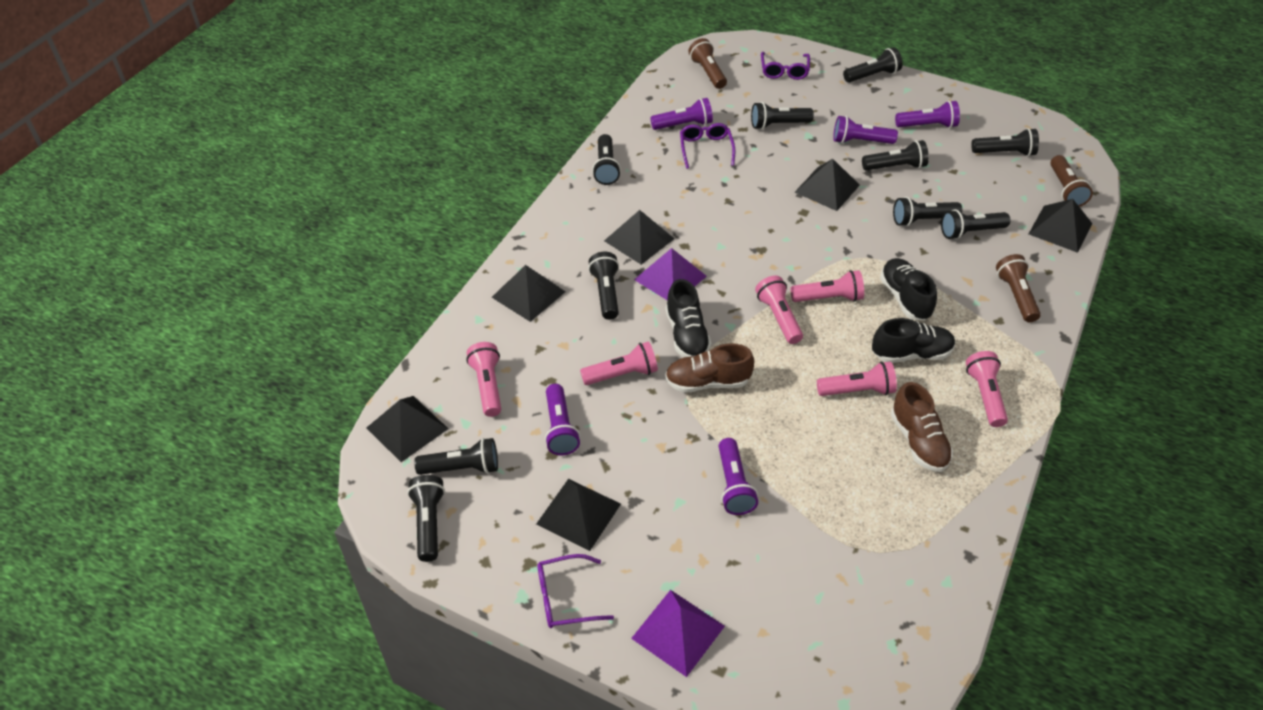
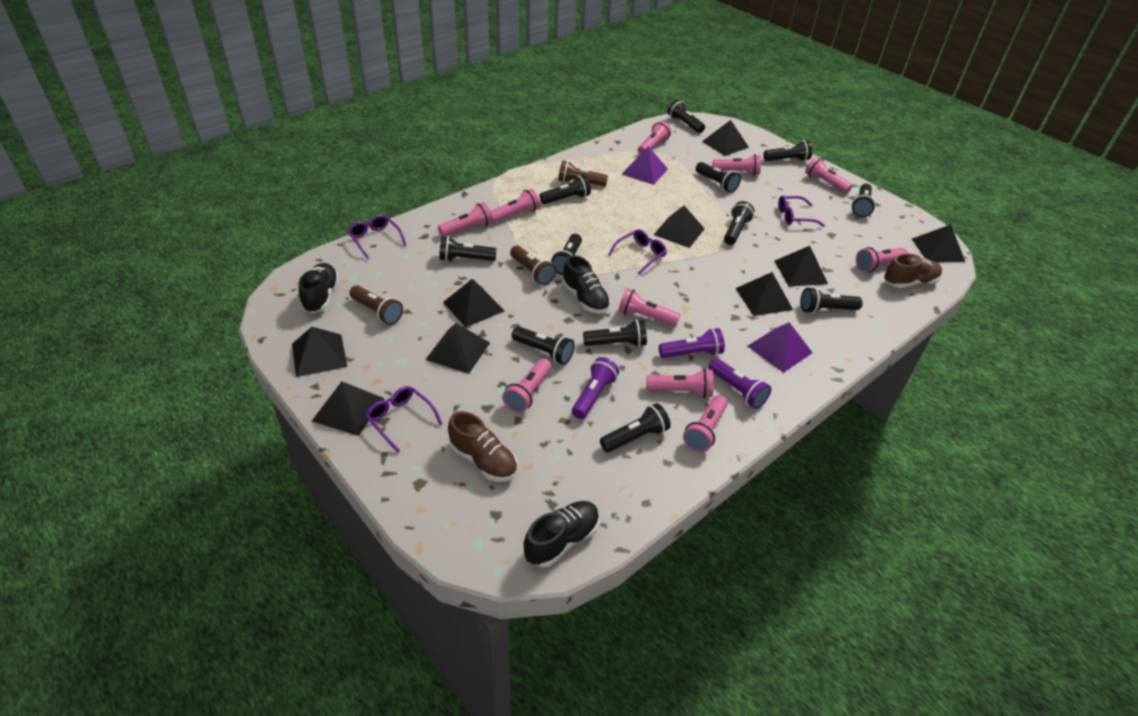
black flashlight: 10 -> 12
black pyramid: 6 -> 9
pink flashlight: 6 -> 10
purple flashlight: 5 -> 3
purple glasses: 3 -> 4

